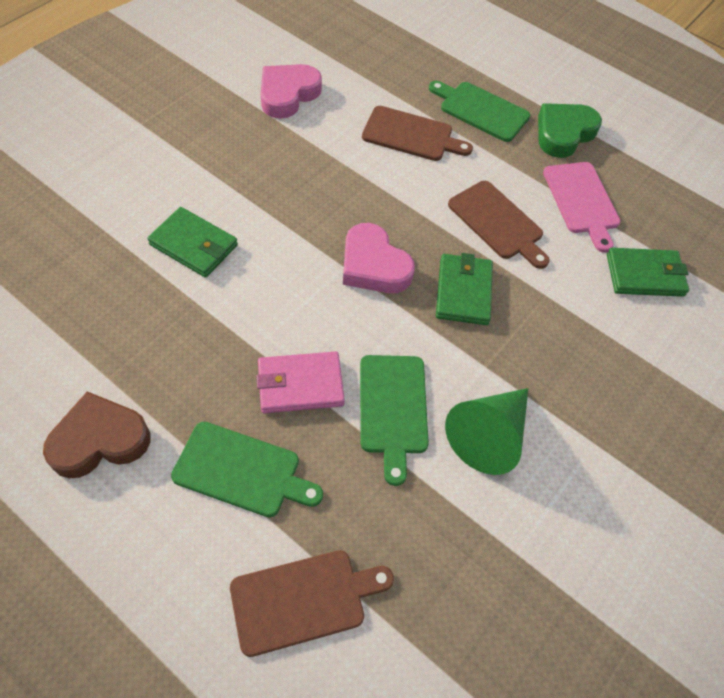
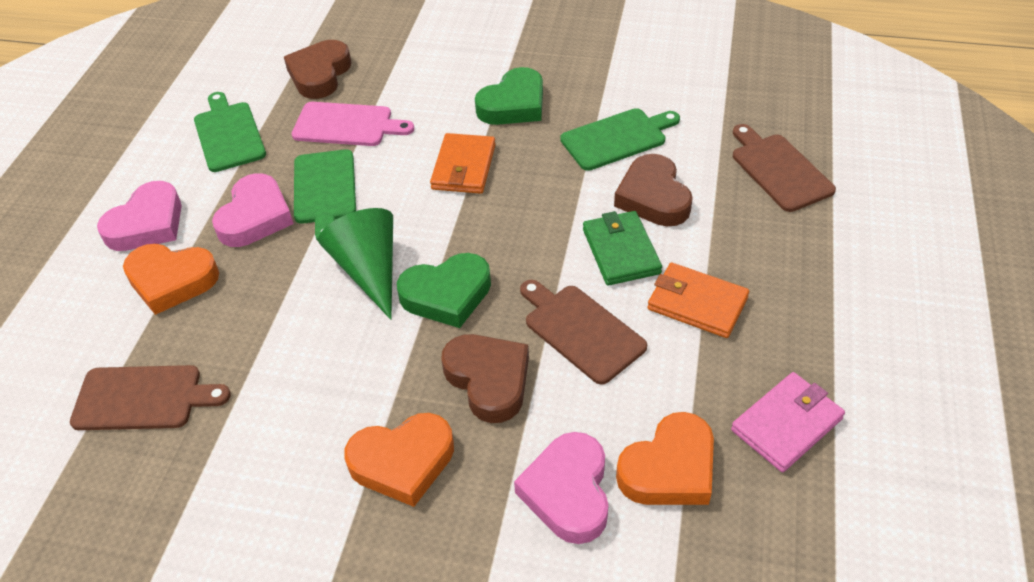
brown heart: 1 -> 3
green heart: 1 -> 2
green wallet: 3 -> 1
orange heart: 0 -> 3
orange wallet: 0 -> 2
pink heart: 2 -> 3

